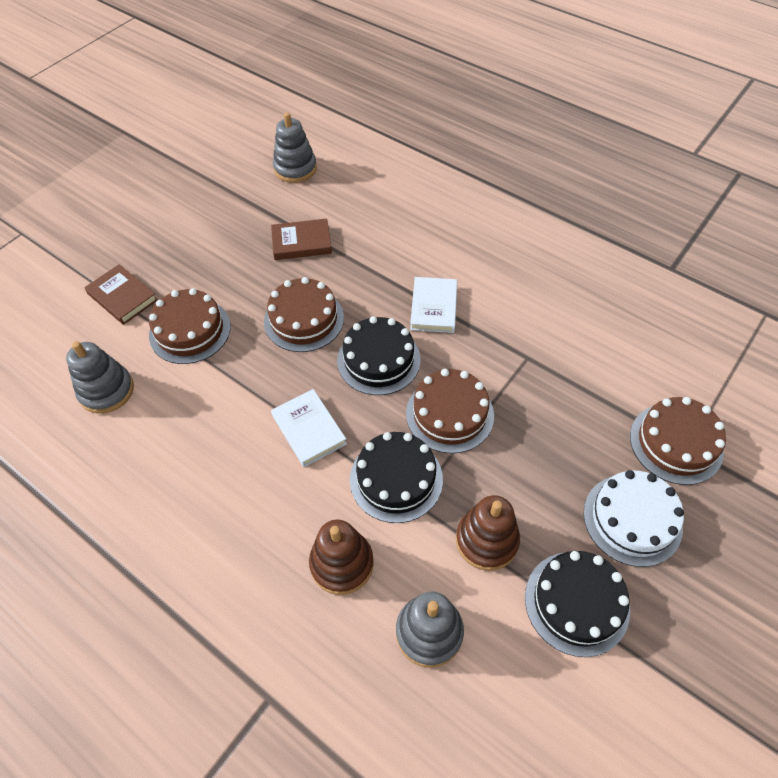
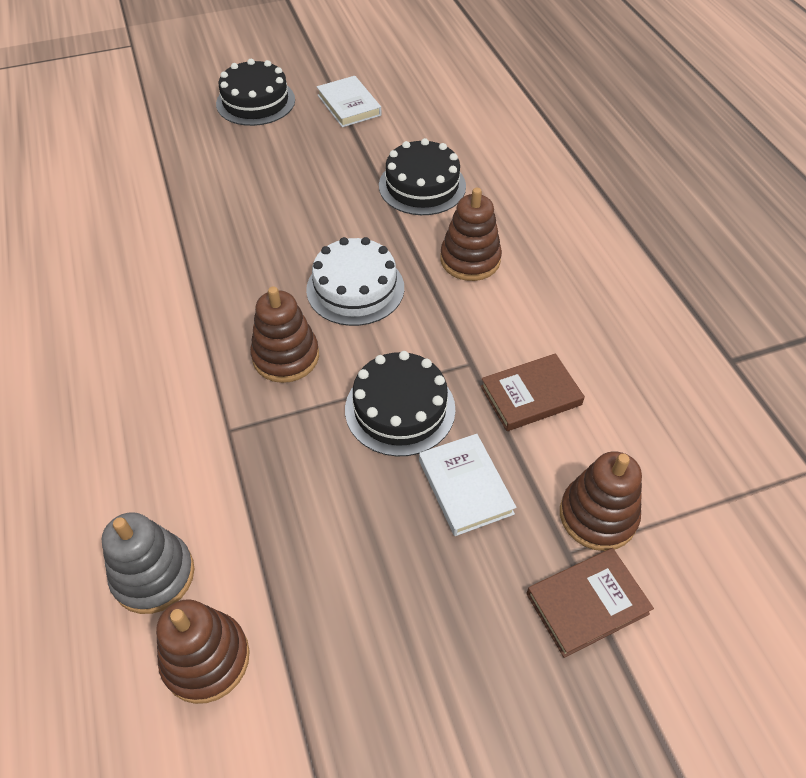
brown cake: 4 -> 0
brown stacking toy: 2 -> 4
grey stacking toy: 3 -> 1

